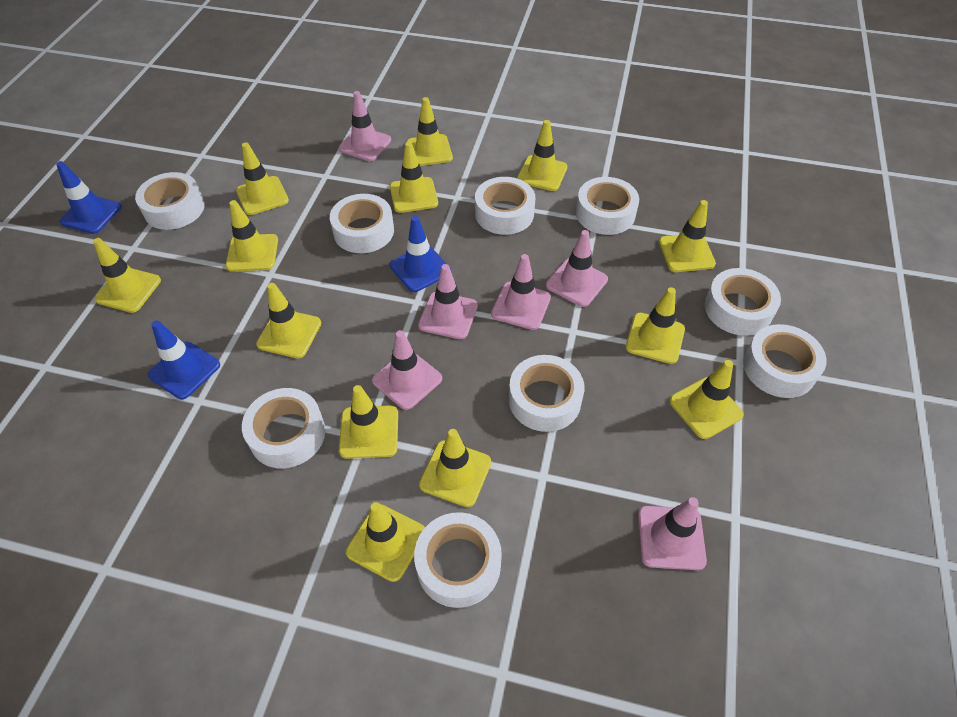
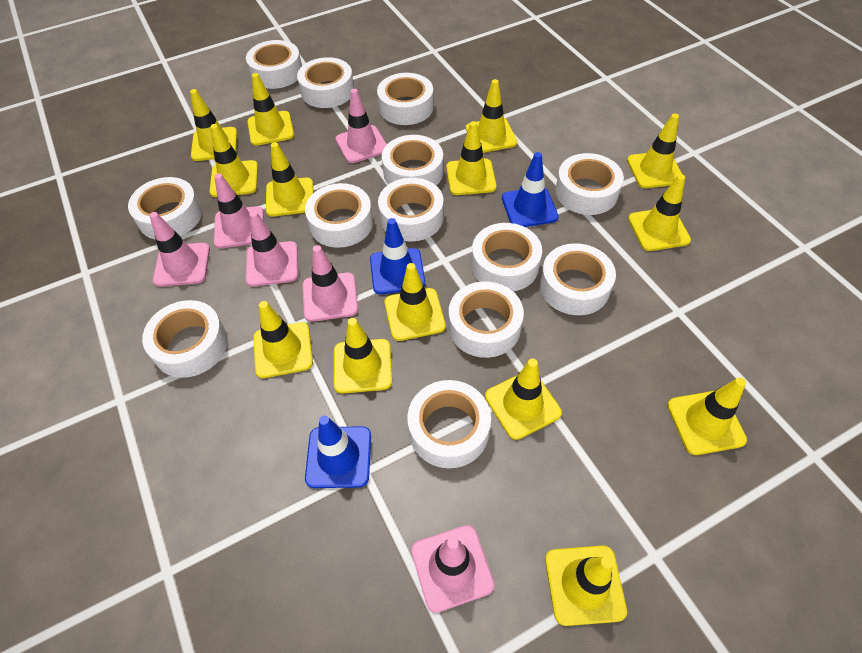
white tape: 9 -> 13
yellow traffic cone: 13 -> 14

